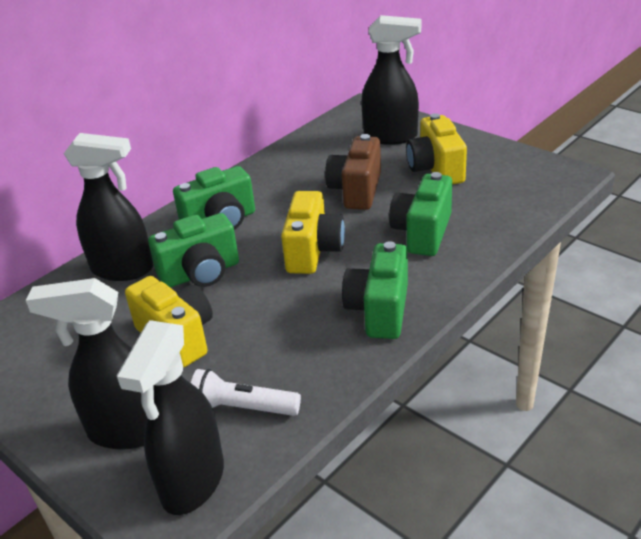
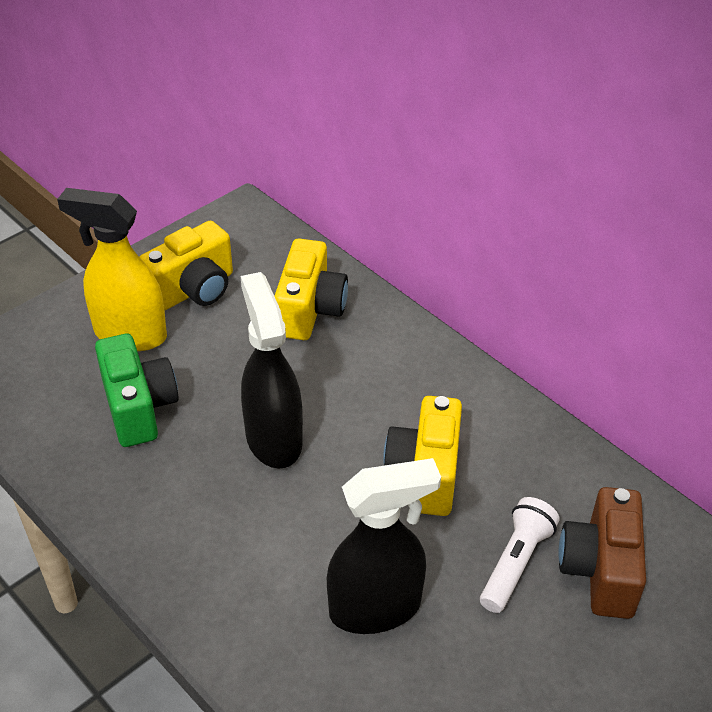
black spray bottle: 4 -> 2
green camera: 4 -> 1
yellow spray bottle: 0 -> 1

